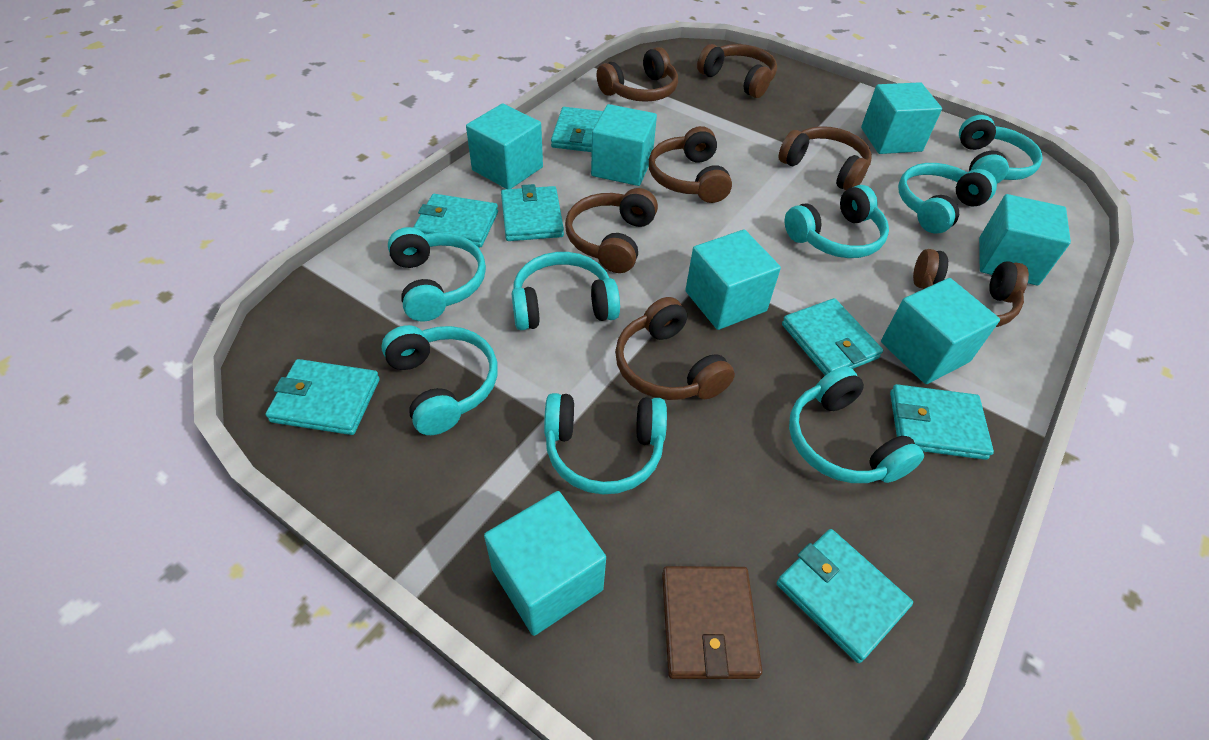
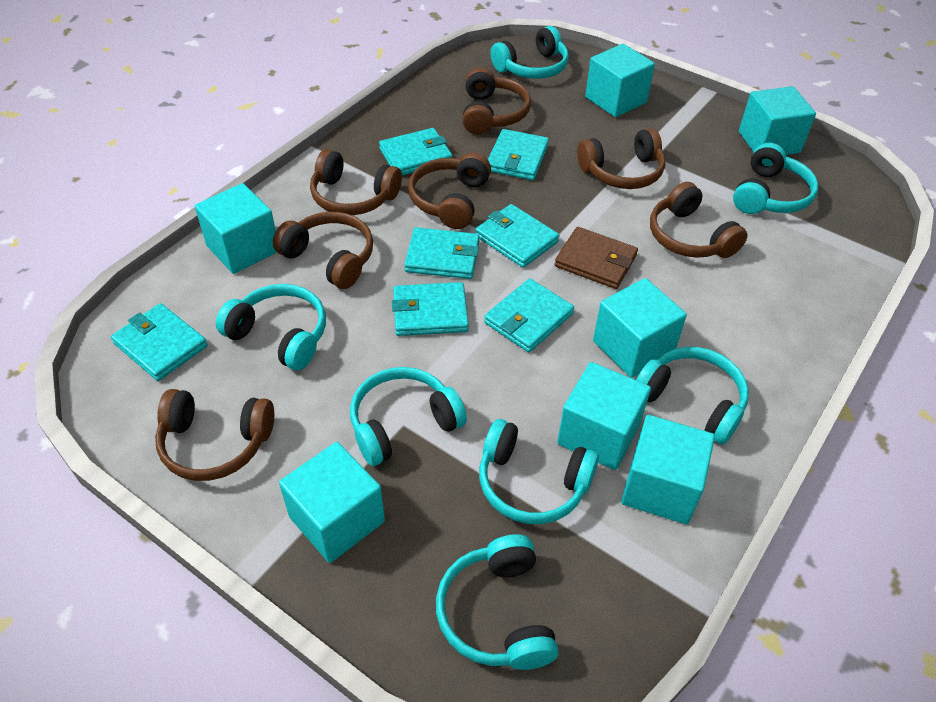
turquoise headphones: 8 -> 7

